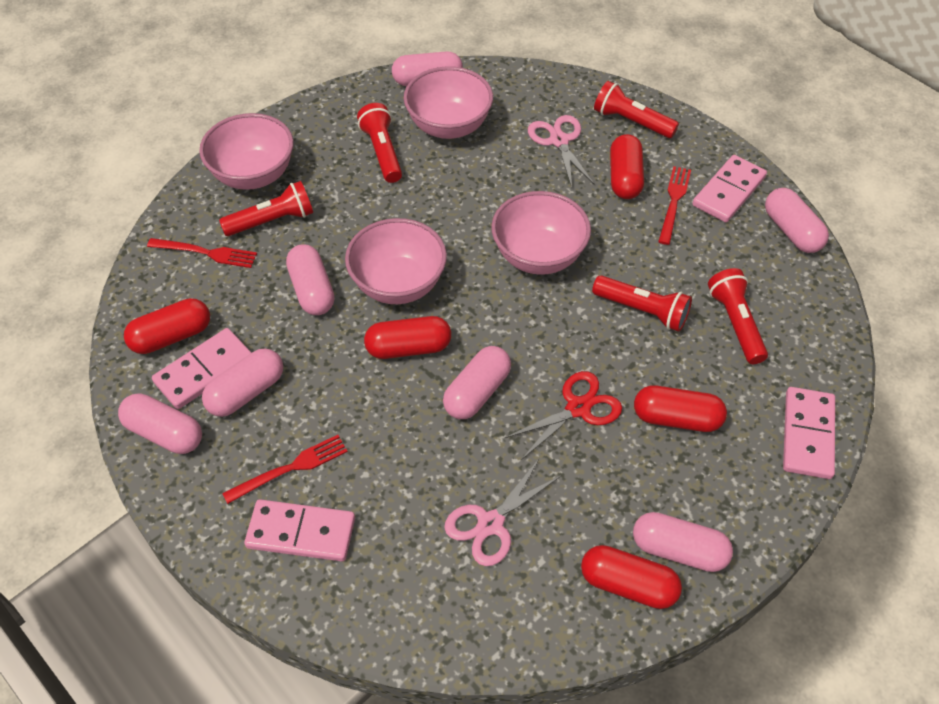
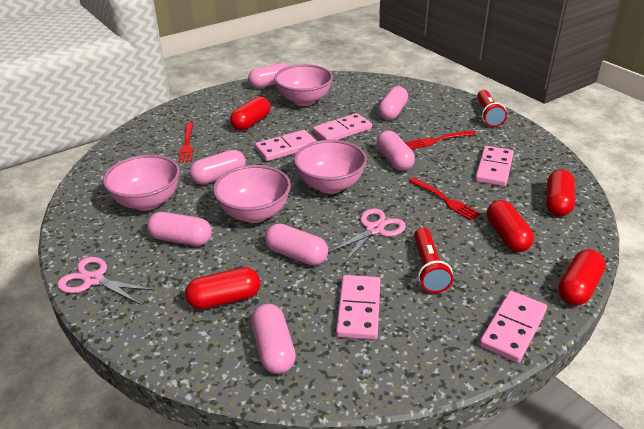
pink domino: 4 -> 5
red flashlight: 5 -> 2
red scissors: 1 -> 0

